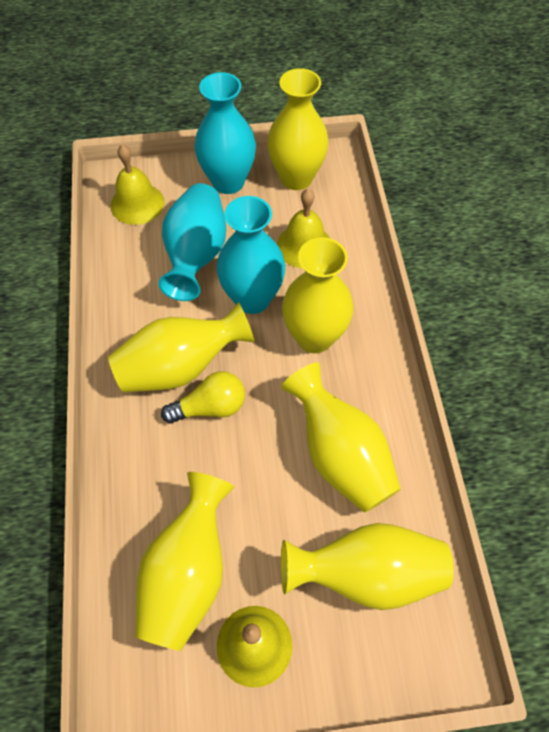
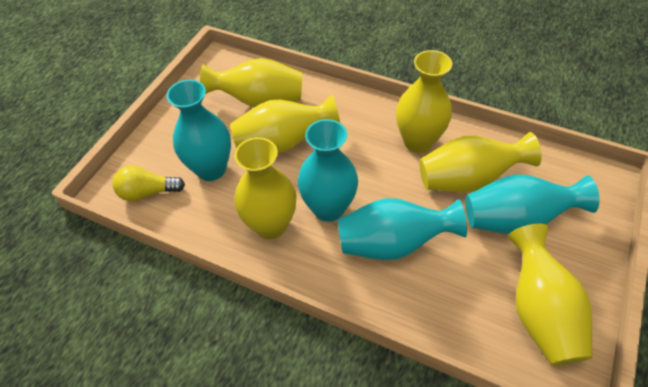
turquoise vase: 3 -> 4
yellow bell: 3 -> 0

